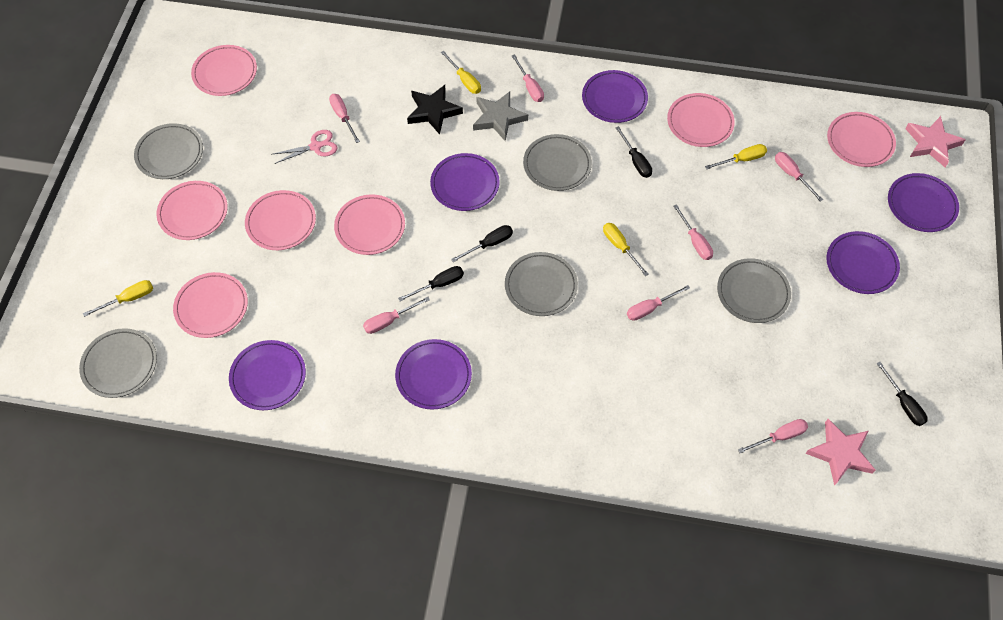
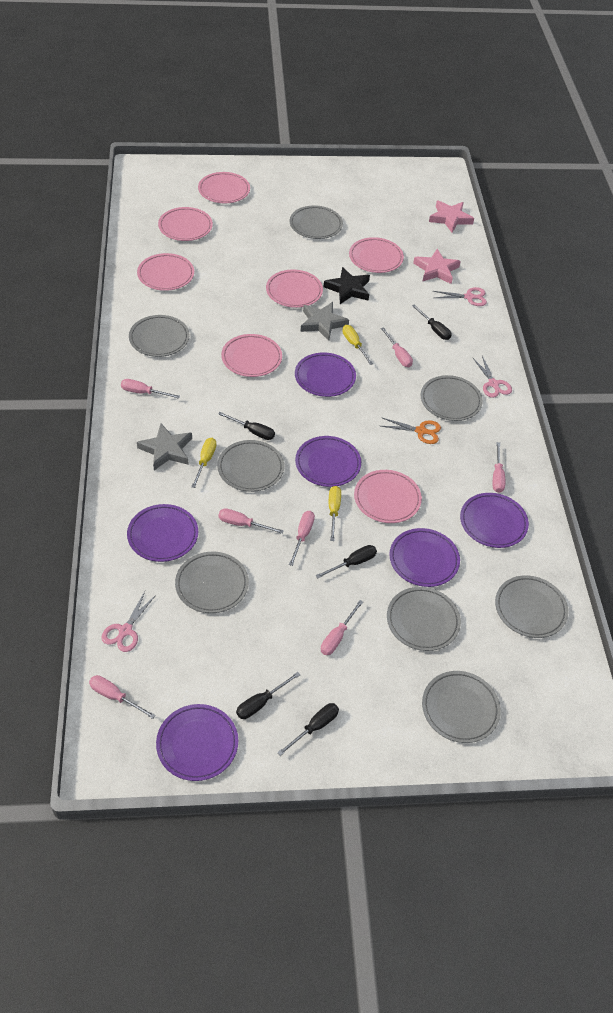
black screwdriver: 4 -> 5
grey plate: 5 -> 8
grey star: 1 -> 2
orange scissors: 0 -> 1
pink scissors: 1 -> 3
yellow screwdriver: 4 -> 3

